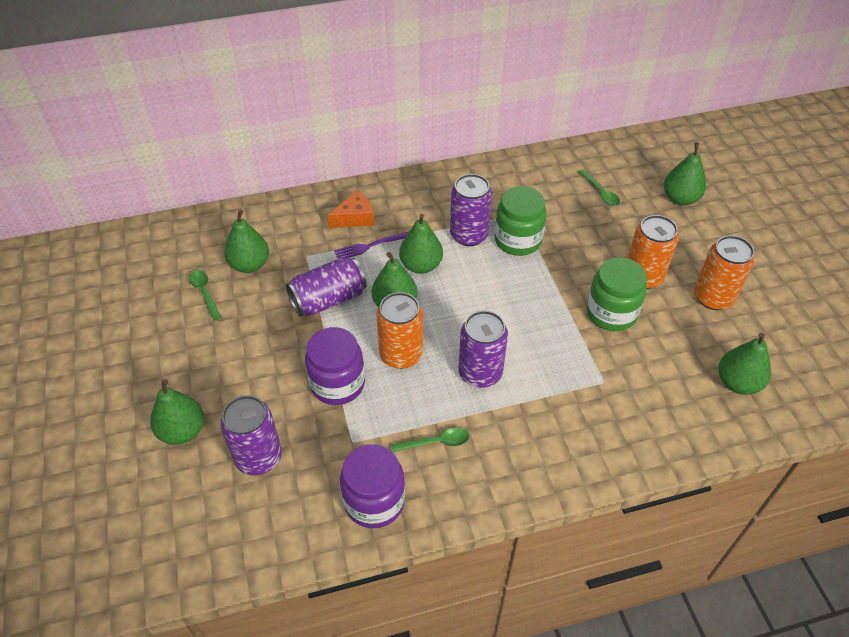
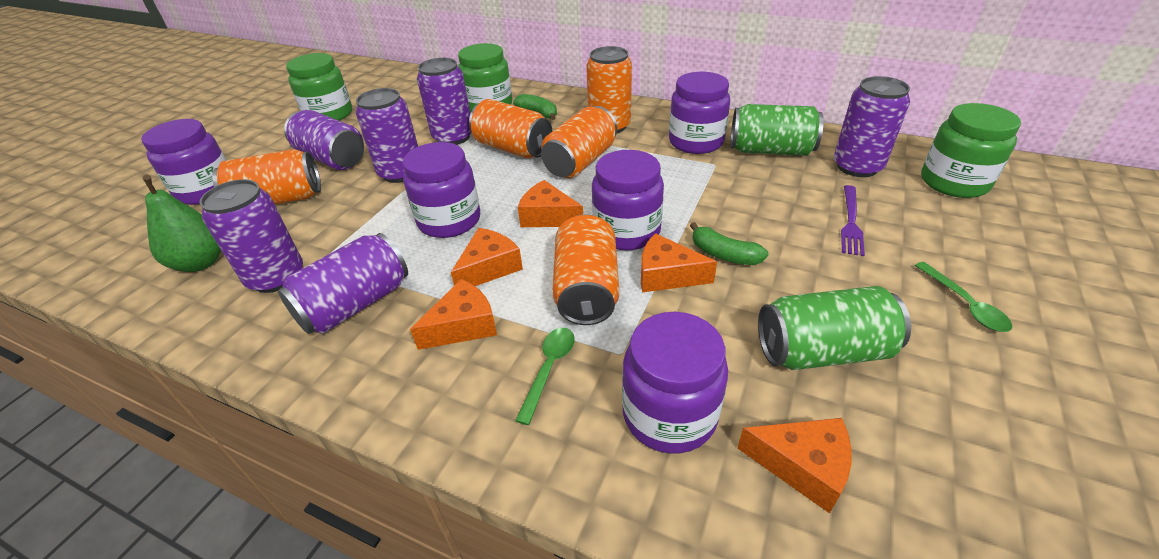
green banana: 0 -> 2
green can: 0 -> 2
green jar: 2 -> 3
green pear: 6 -> 1
green spoon: 3 -> 2
orange can: 3 -> 5
orange cheese: 1 -> 5
purple can: 4 -> 6
purple jar: 2 -> 5

